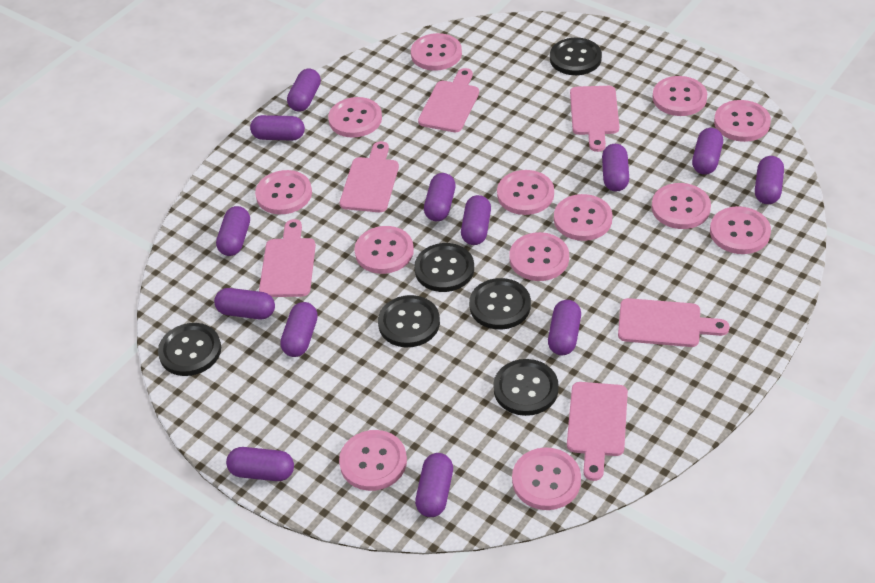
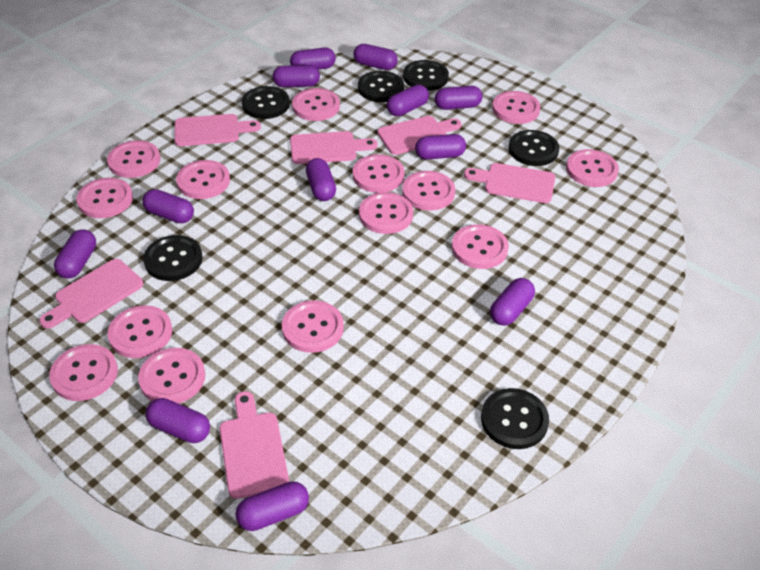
pink button: 13 -> 14
purple capsule: 13 -> 12

